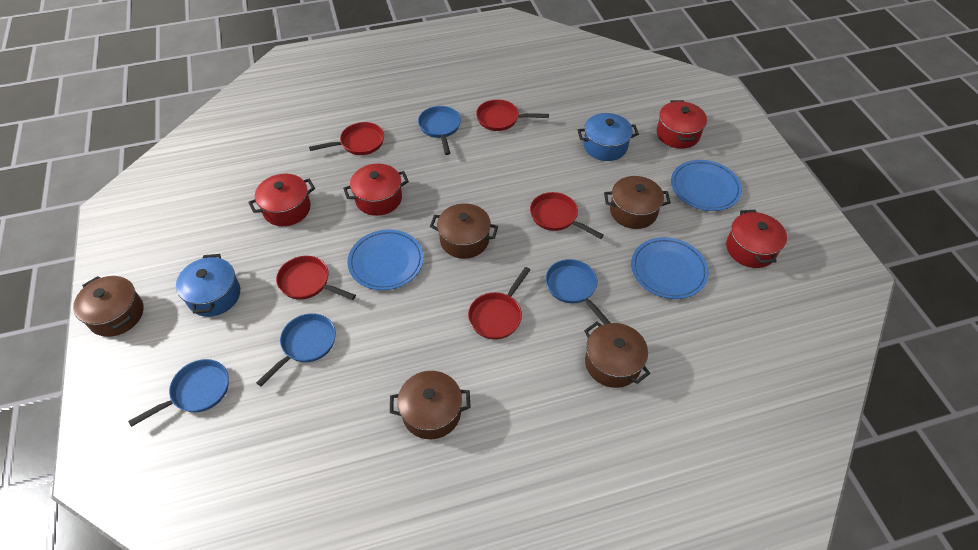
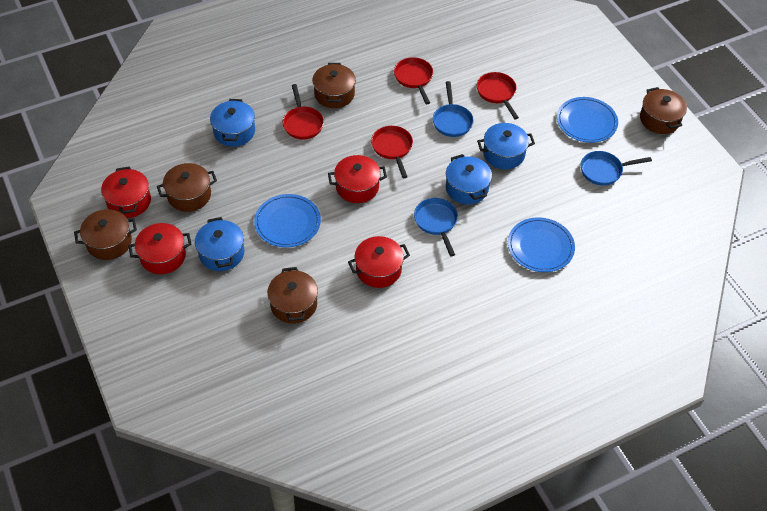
blue pan: 4 -> 3
blue pot: 2 -> 4
red pan: 5 -> 4

